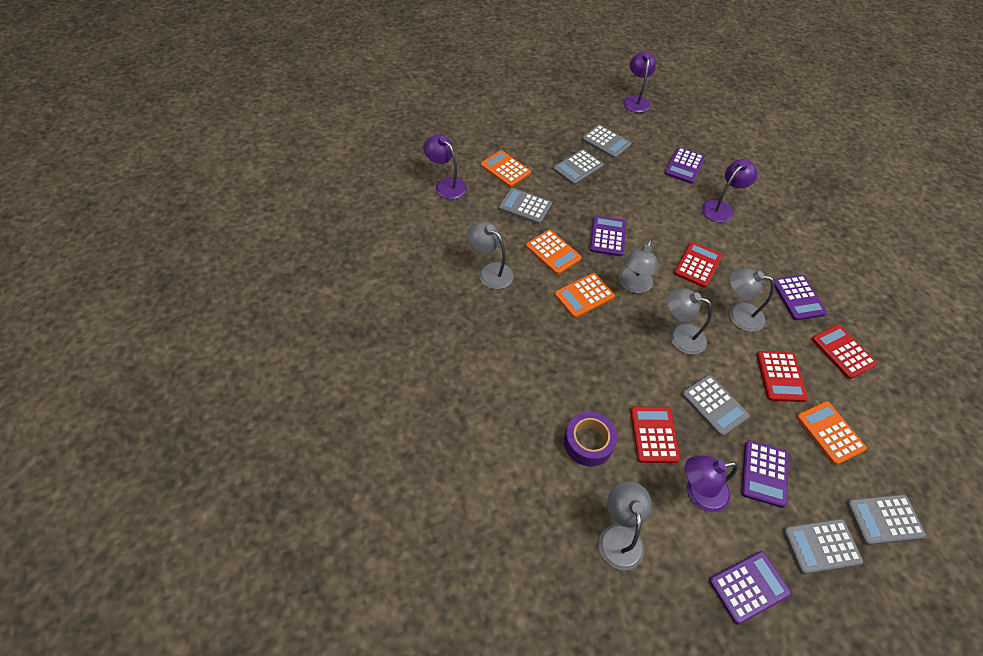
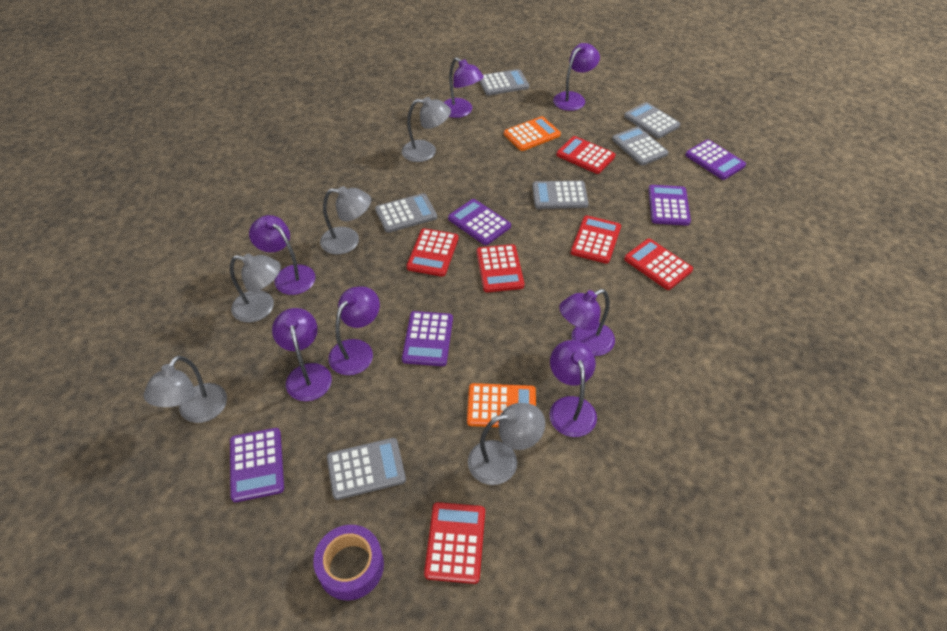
orange calculator: 4 -> 2
purple lamp: 4 -> 7
red calculator: 4 -> 6

